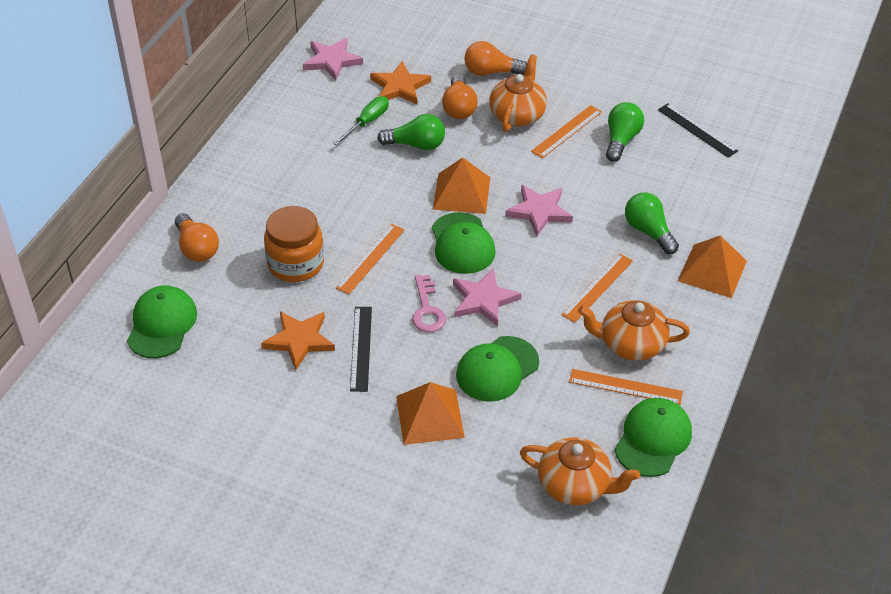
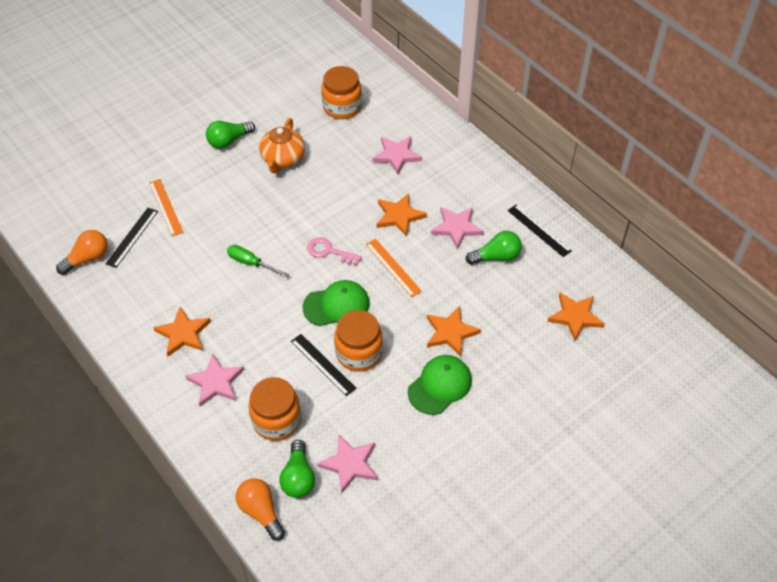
black ruler: 2 -> 3
green cap: 4 -> 2
orange jar: 1 -> 3
orange light bulb: 3 -> 2
orange pyramid: 3 -> 0
orange ruler: 4 -> 2
orange star: 2 -> 4
orange teapot: 3 -> 1
pink star: 3 -> 4

